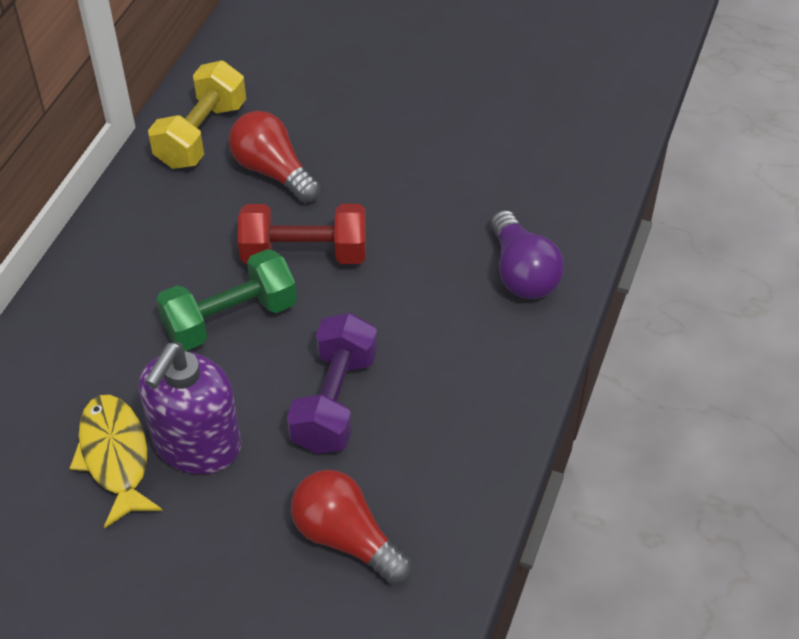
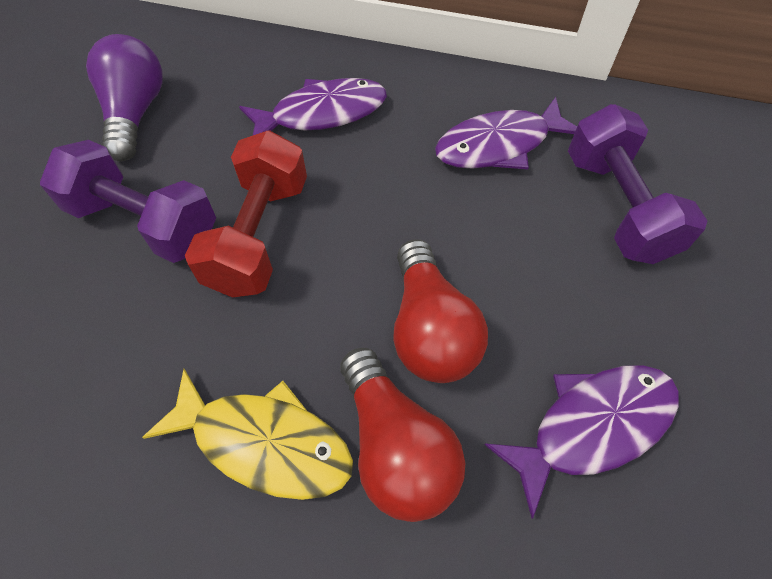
green dumbbell: 1 -> 0
purple dumbbell: 1 -> 2
purple fish: 0 -> 3
purple soap dispenser: 1 -> 0
yellow dumbbell: 1 -> 0

